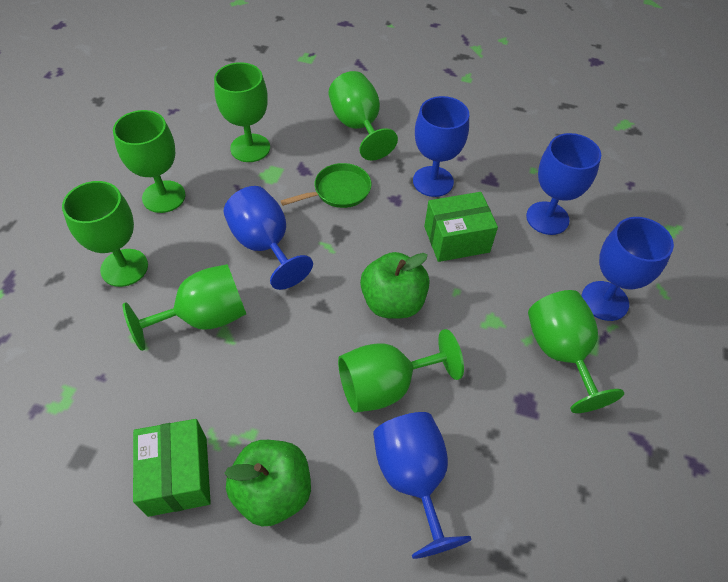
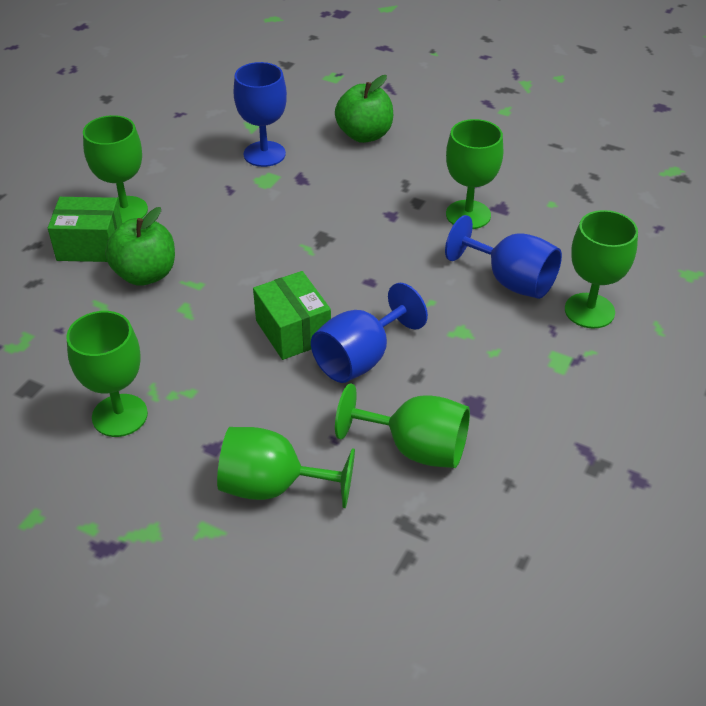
blue goblet: 5 -> 3
green goblet: 7 -> 6
green pan: 1 -> 0

